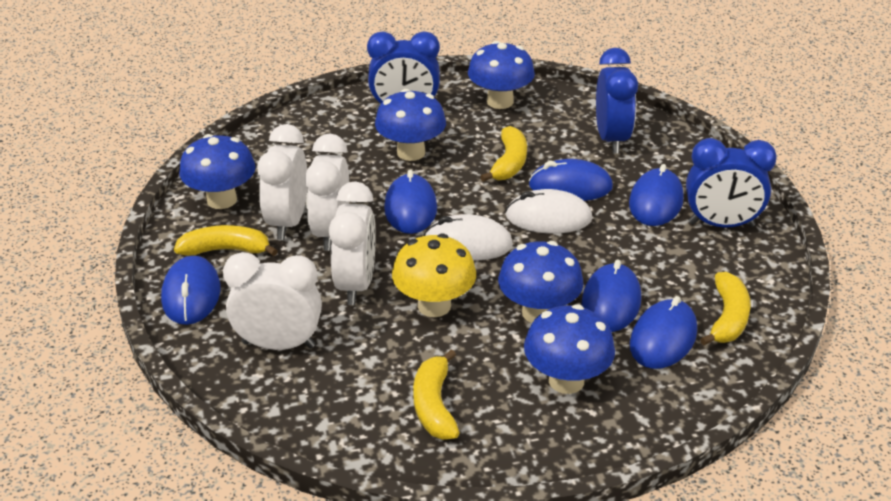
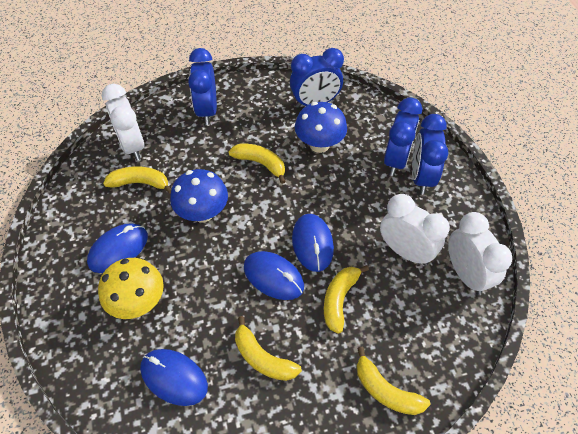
blue clock: 3 -> 4
blue mouse: 6 -> 4
blue mushroom: 5 -> 2
white clock: 4 -> 3
white mouse: 2 -> 0
yellow banana: 4 -> 5

